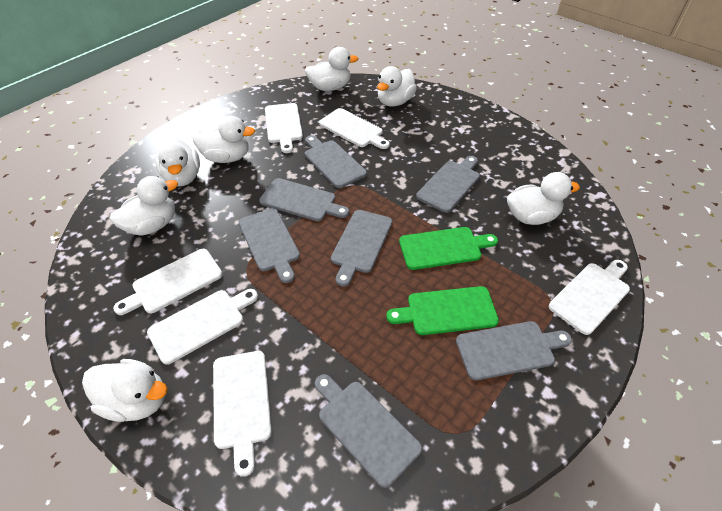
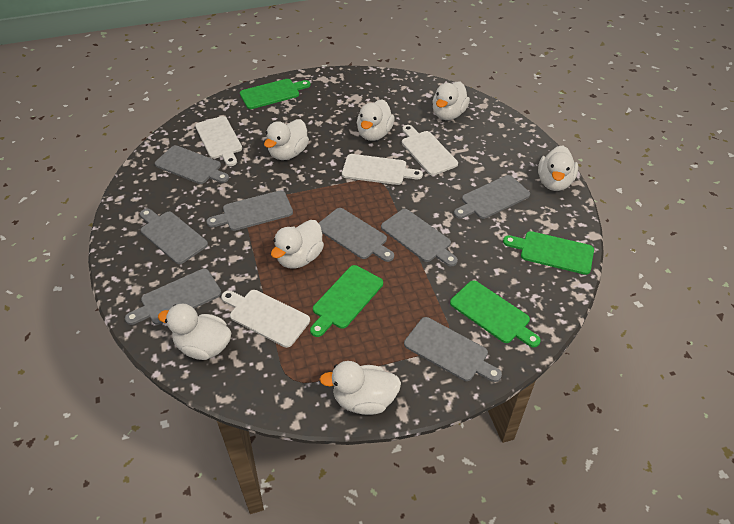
green cutting board: 2 -> 4
grey cutting board: 7 -> 8
white cutting board: 6 -> 4

